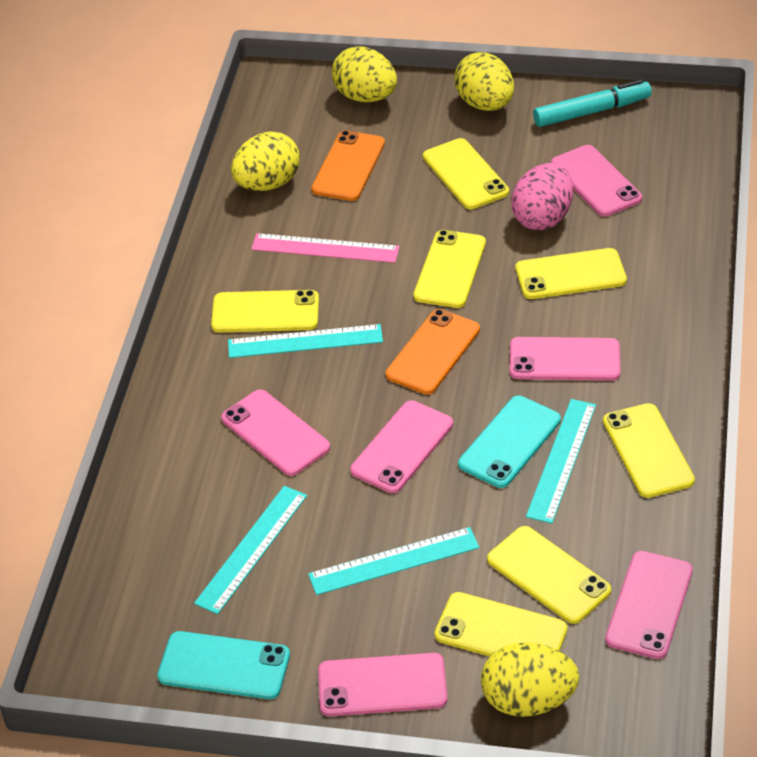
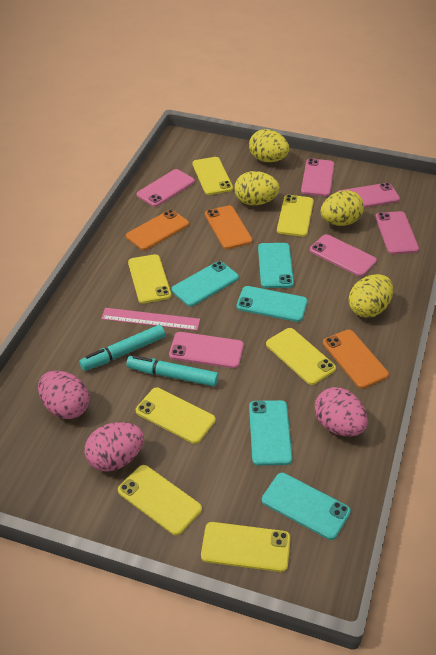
orange phone: 2 -> 3
pink egg: 1 -> 3
turquoise marker: 1 -> 2
turquoise phone: 2 -> 5
turquoise ruler: 4 -> 0

